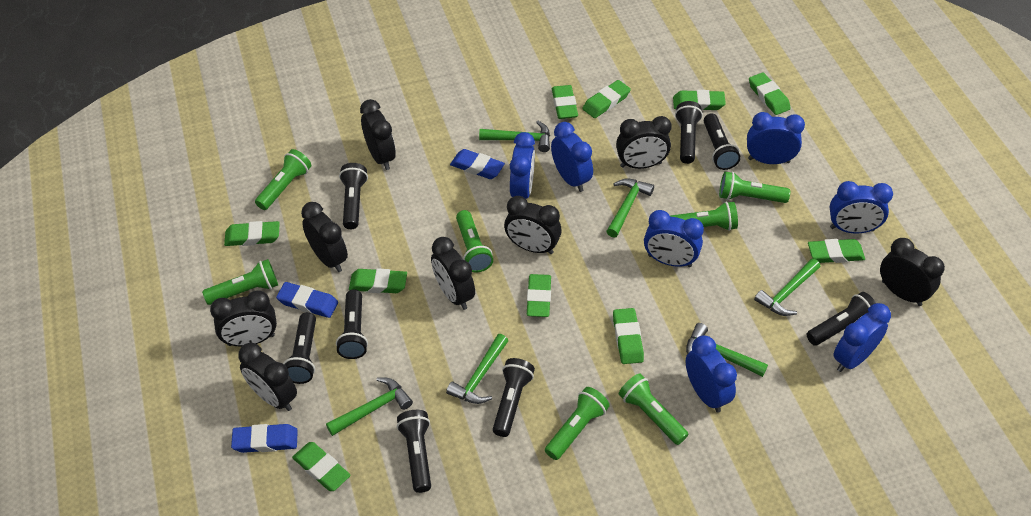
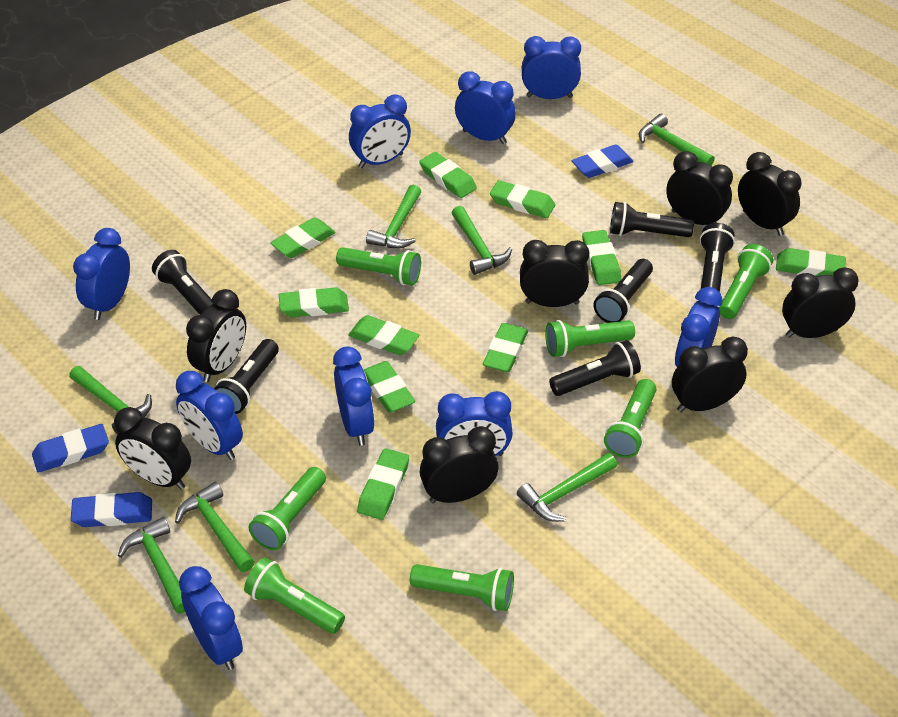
black flashlight: 8 -> 6
blue clock: 7 -> 9
green hammer: 6 -> 7

